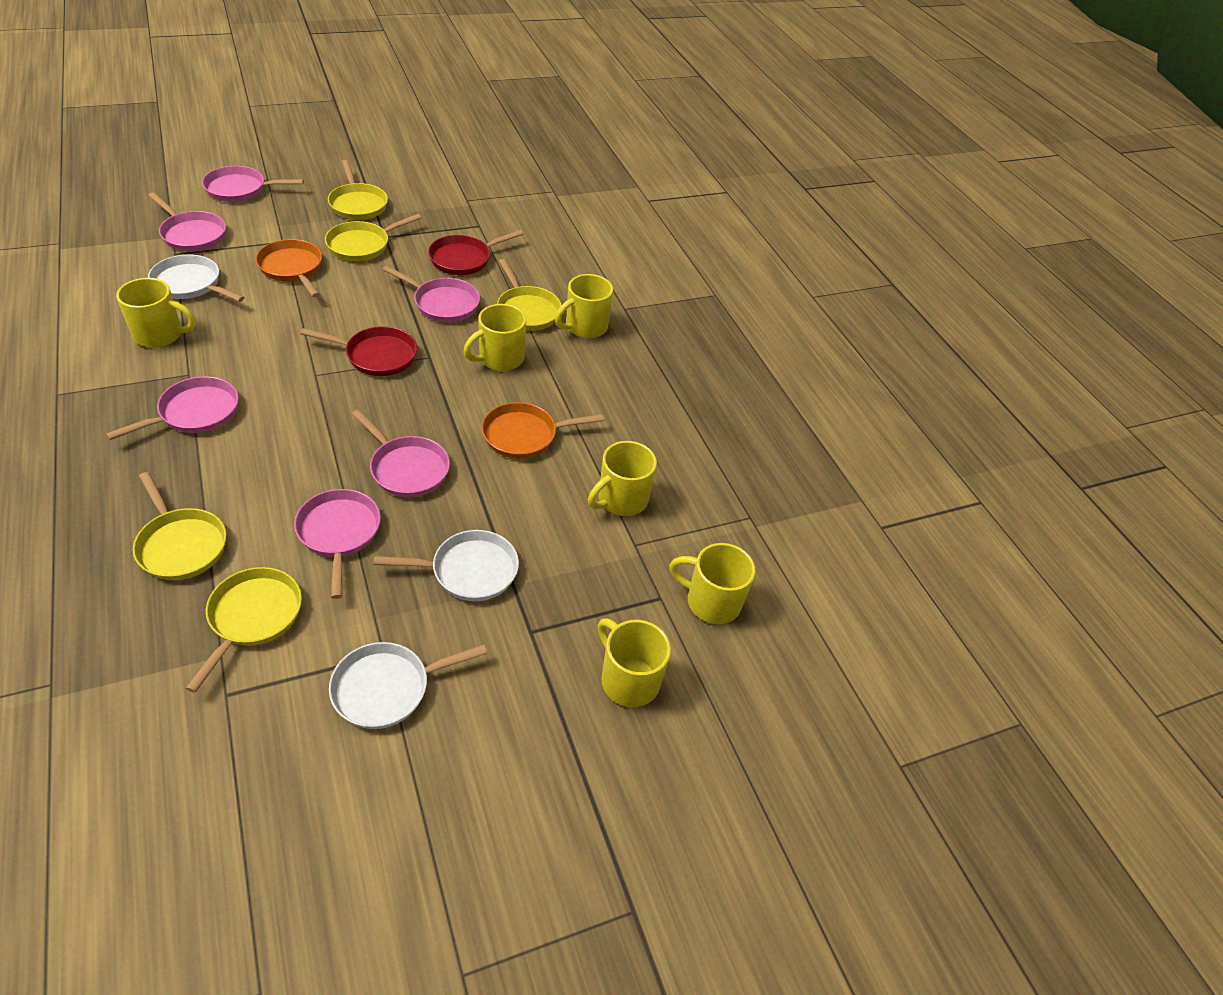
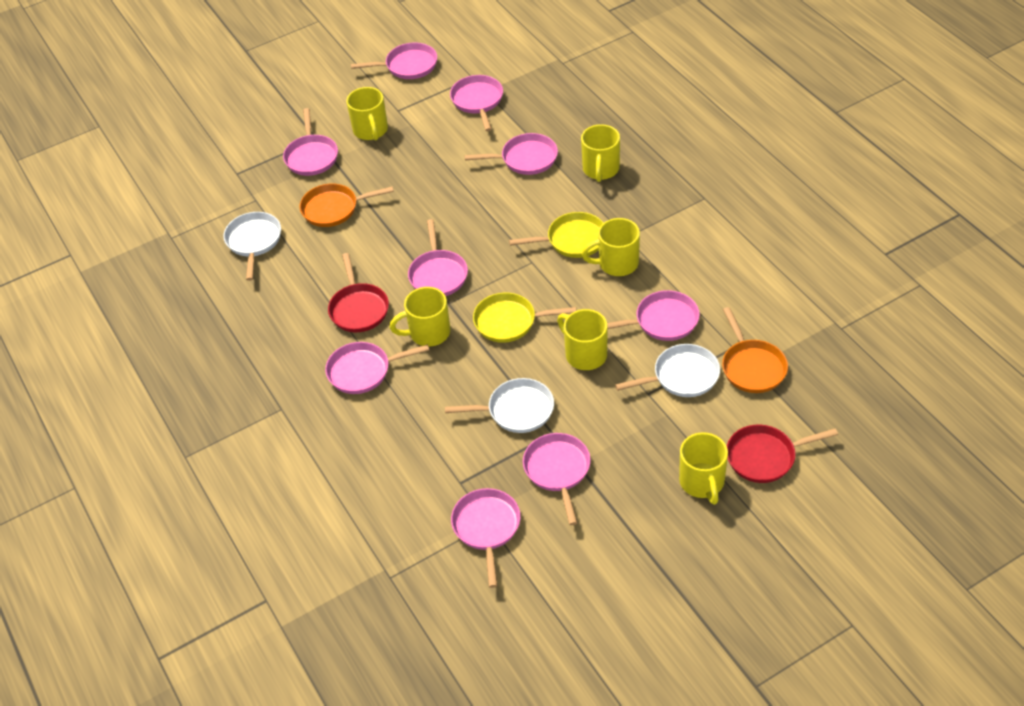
pink pan: 6 -> 9
yellow pan: 5 -> 2

